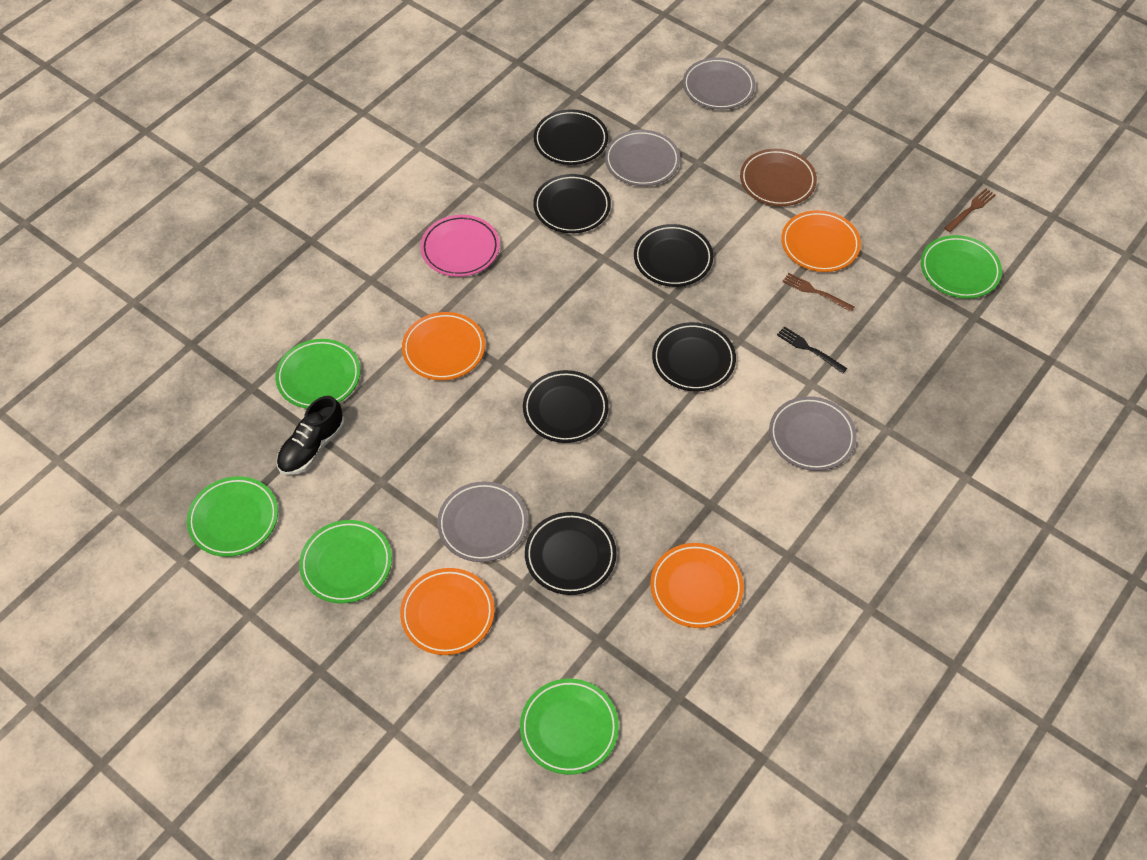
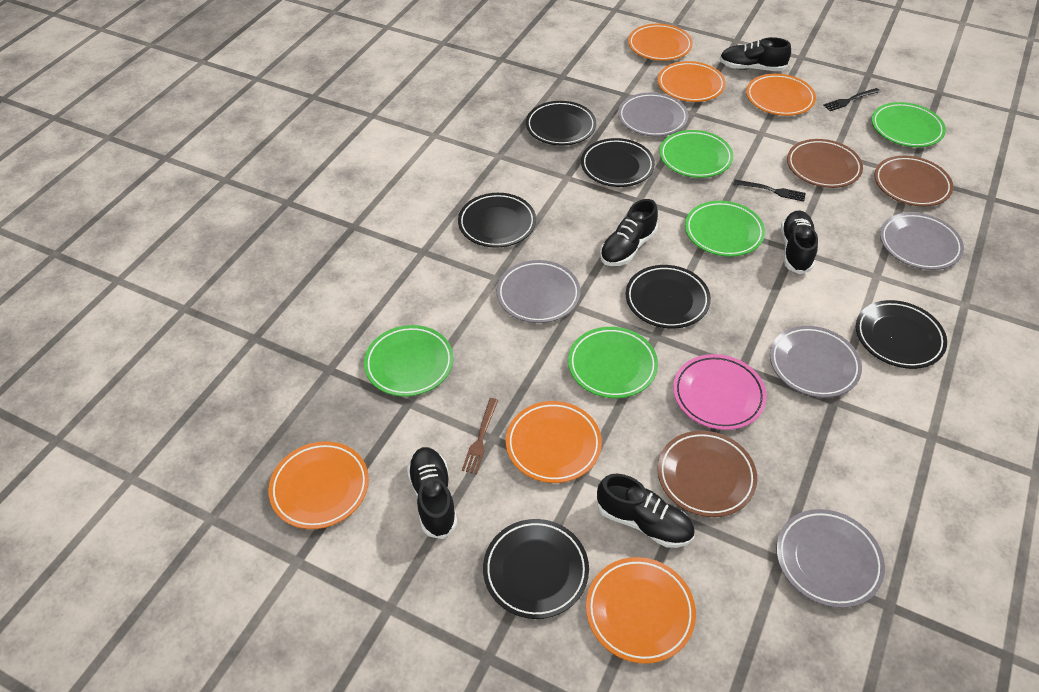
black fork: 1 -> 2
black shoe: 1 -> 5
brown fork: 2 -> 1
brown plate: 1 -> 3
grey plate: 4 -> 5
orange plate: 4 -> 6

